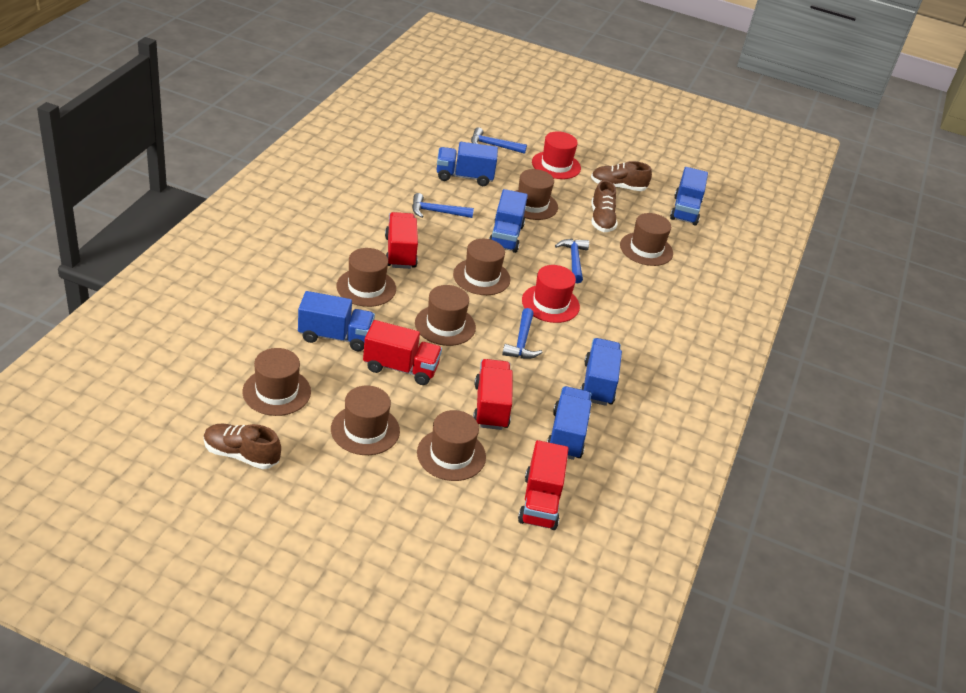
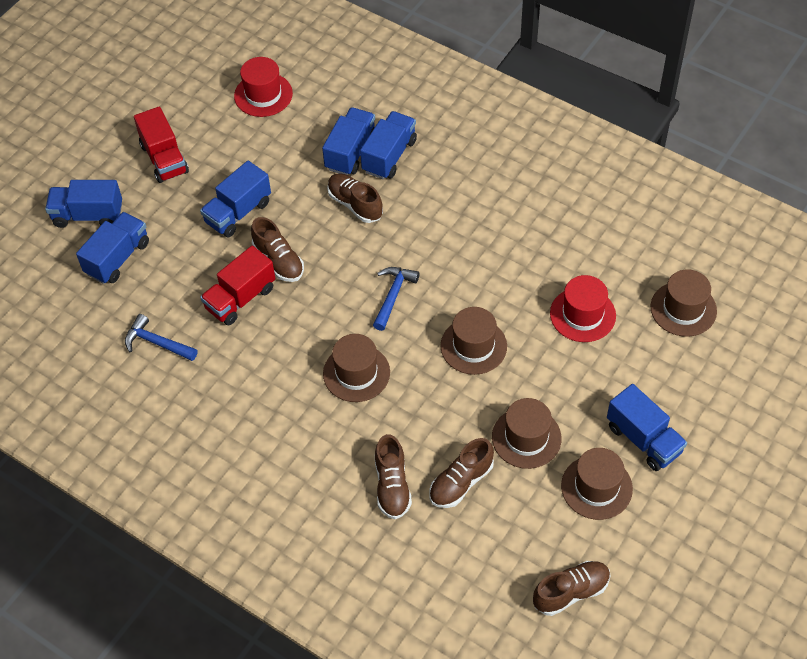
blue hammer: 4 -> 2
brown hat: 8 -> 5
brown shoe: 3 -> 5
red truck: 4 -> 2

